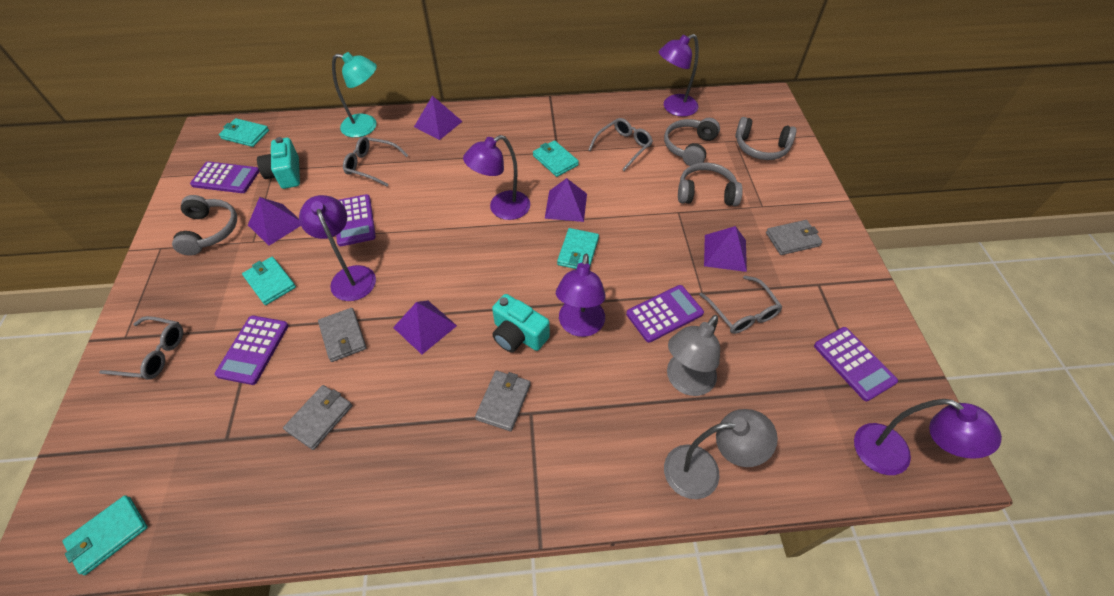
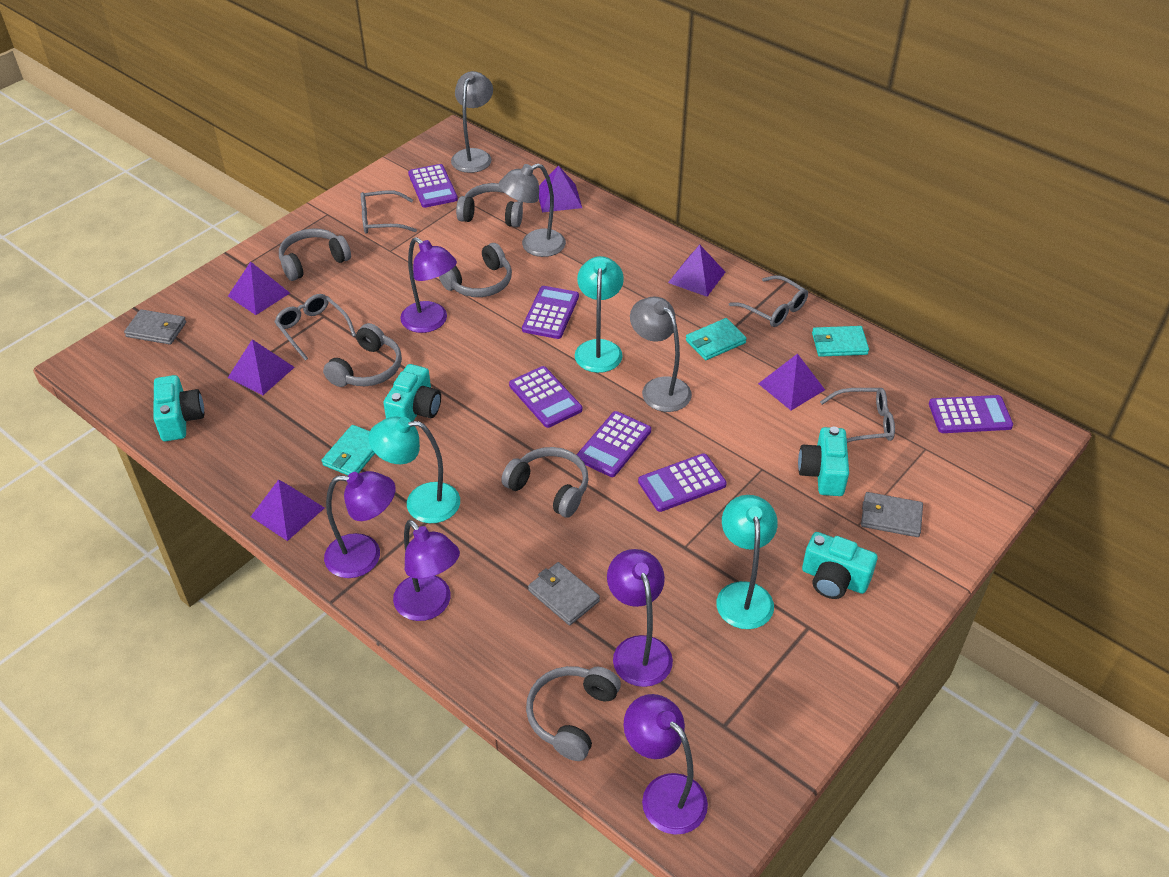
grey headphones: 4 -> 6
grey lamp: 2 -> 3
grey wallet: 4 -> 3
purple calculator: 5 -> 6
purple pyramid: 5 -> 6
turquoise camera: 2 -> 4
turquoise lamp: 1 -> 3
turquoise wallet: 5 -> 3

